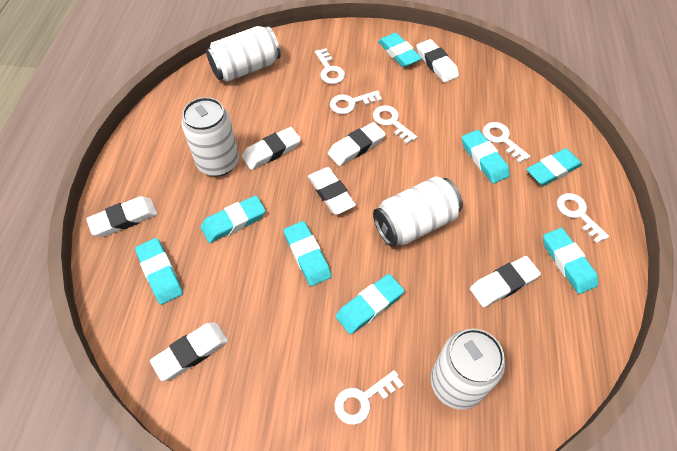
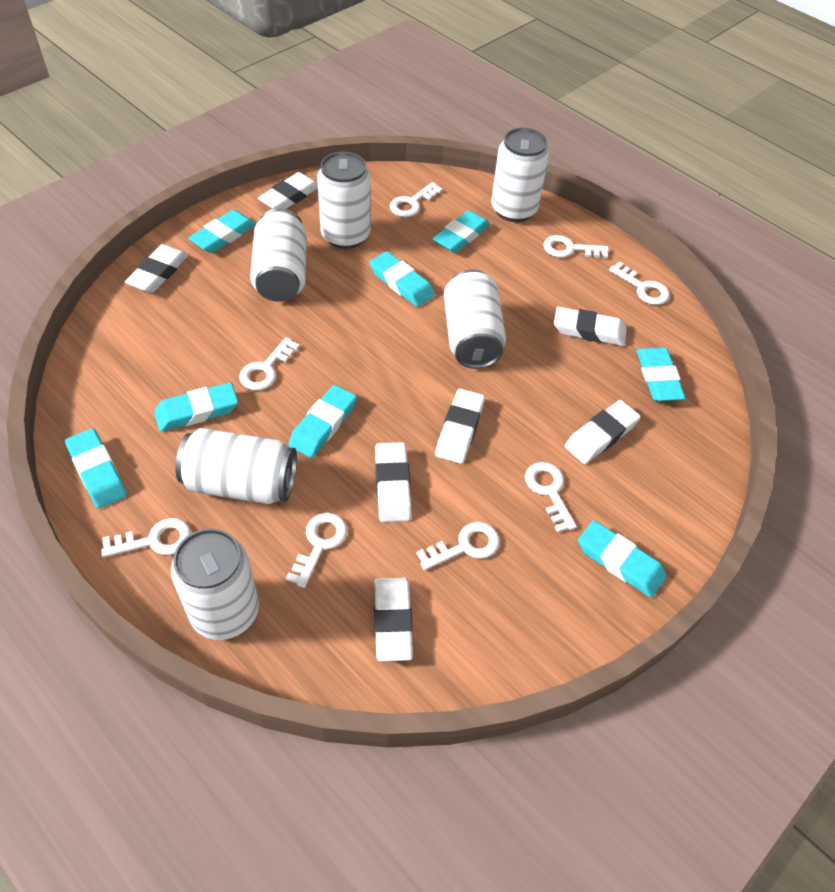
white can: 4 -> 6
white key: 6 -> 8

